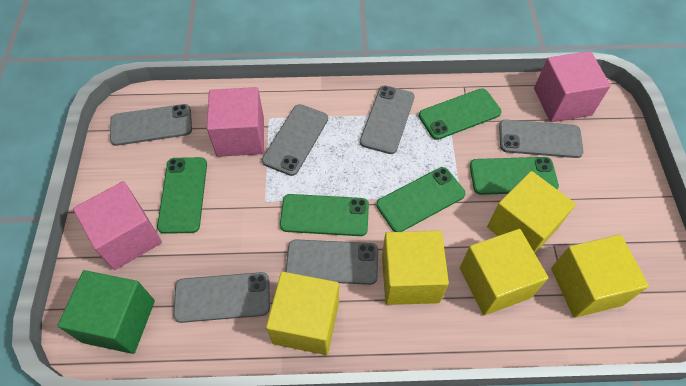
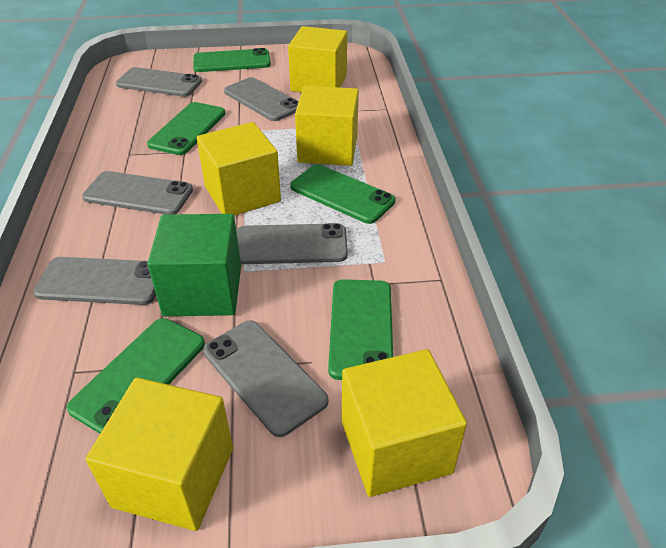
pink cube: 3 -> 0

